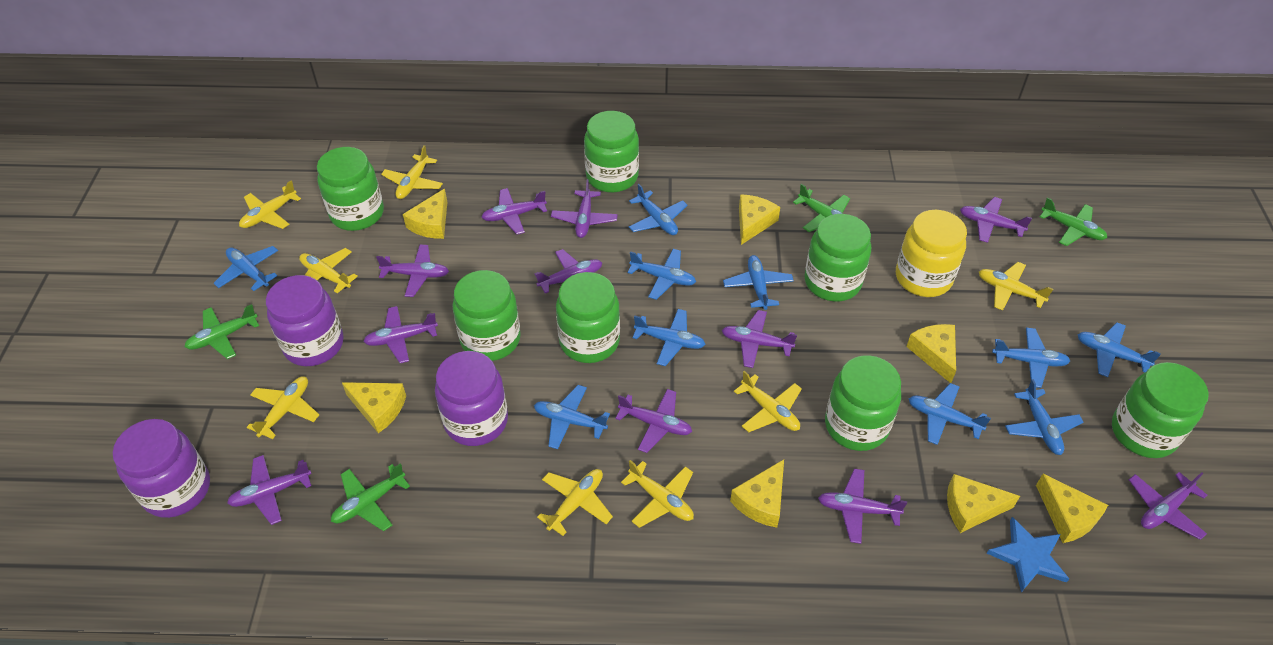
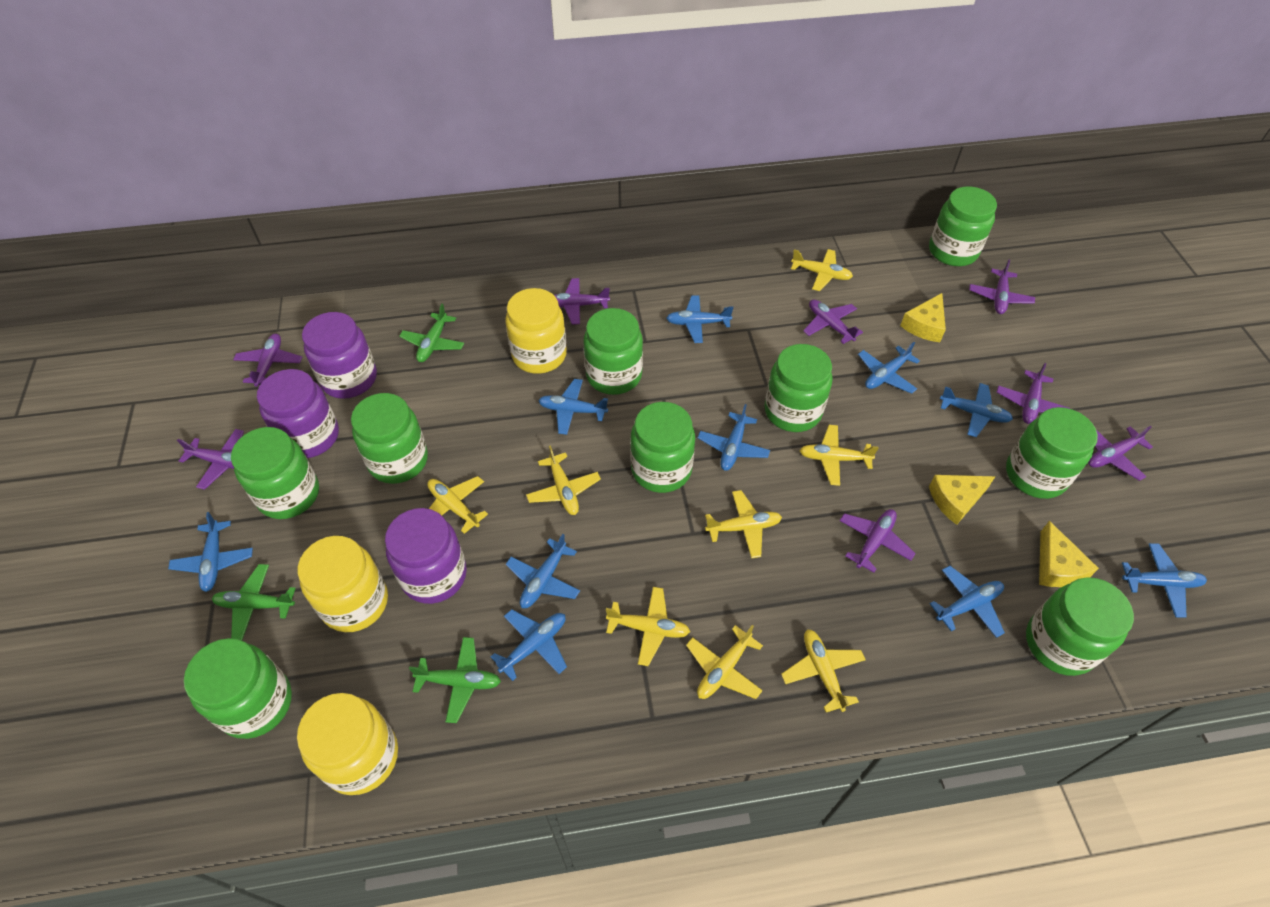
blue star: 1 -> 0
green jar: 7 -> 9
green plane: 4 -> 3
purple plane: 11 -> 8
yellow cheese: 7 -> 3
yellow jar: 1 -> 3

